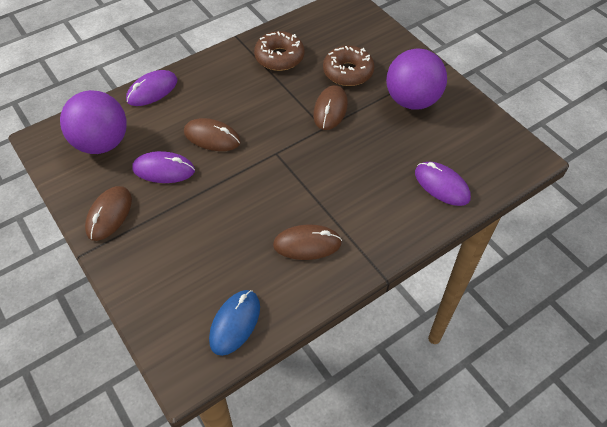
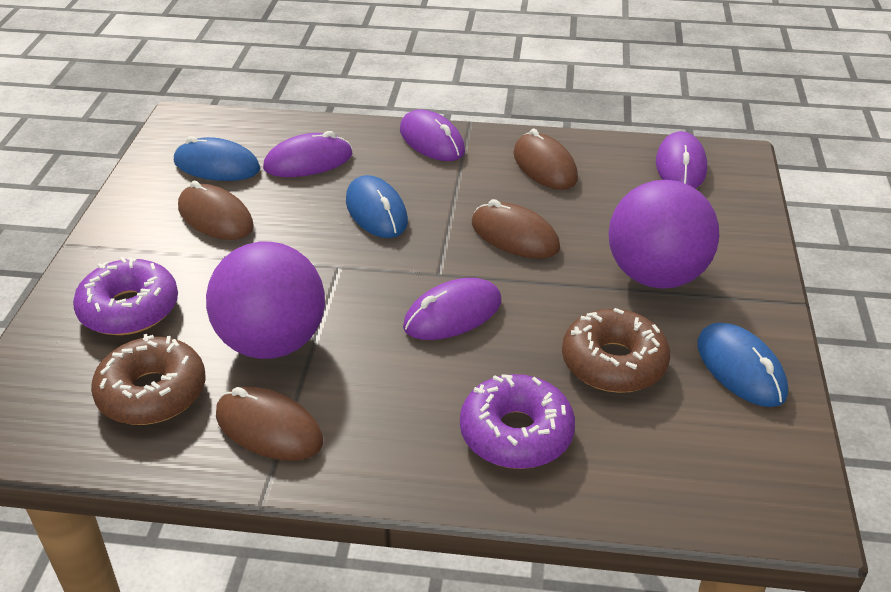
blue mouse: 1 -> 3
purple donut: 0 -> 2
purple mouse: 3 -> 4

